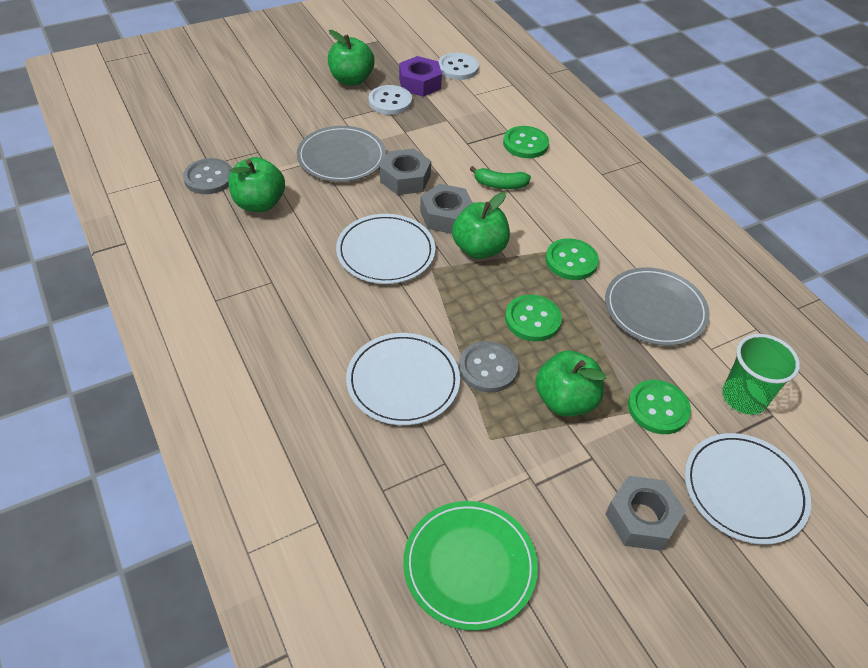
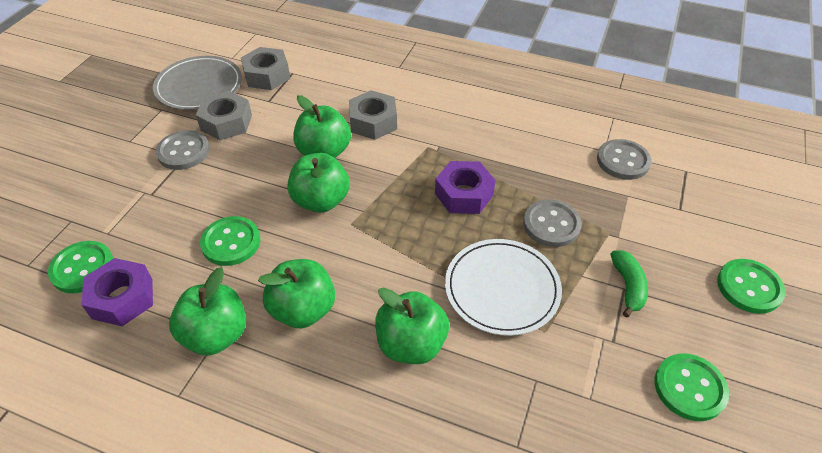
green apple: 4 -> 5
green cup: 1 -> 0
green plate: 1 -> 0
grey button: 2 -> 3
grey plate: 2 -> 1
purple nut: 1 -> 2
white button: 2 -> 0
white plate: 3 -> 1

